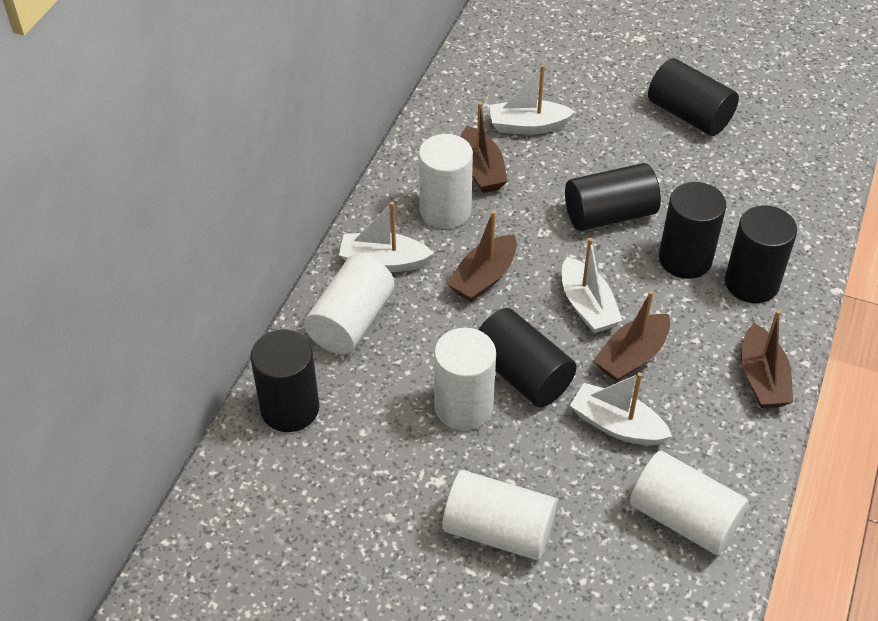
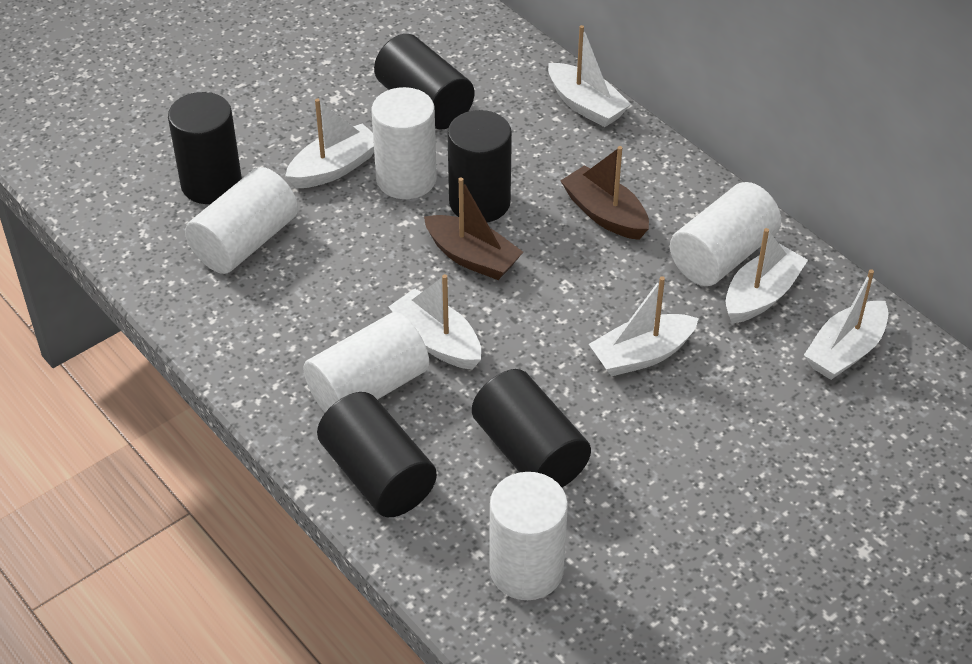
black cylinder: 6 -> 5
brown boat: 4 -> 2
white boat: 4 -> 6

